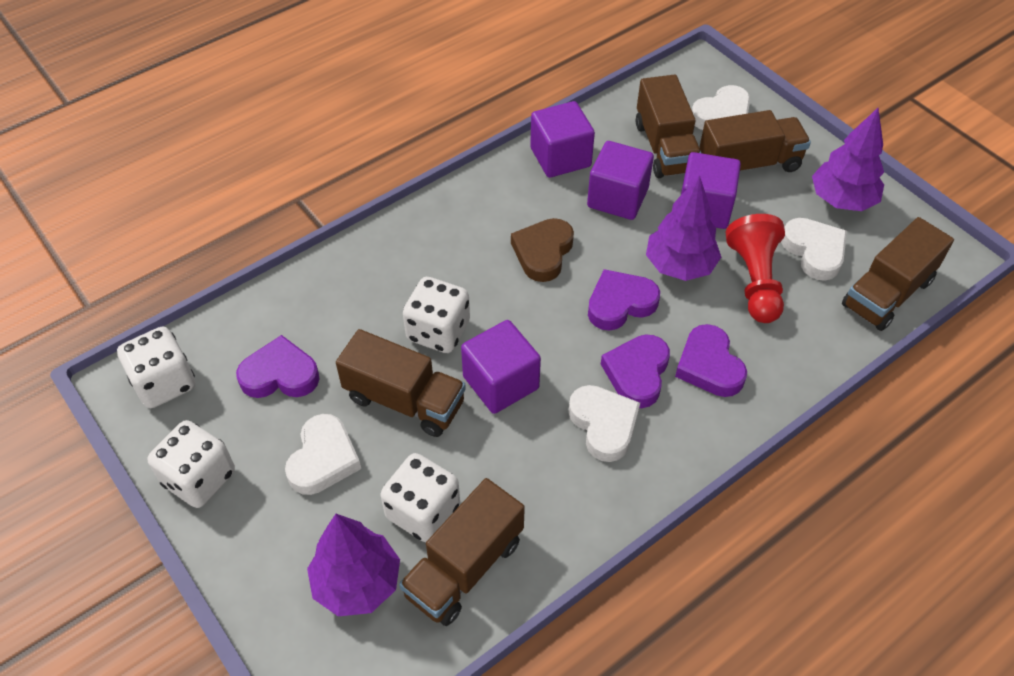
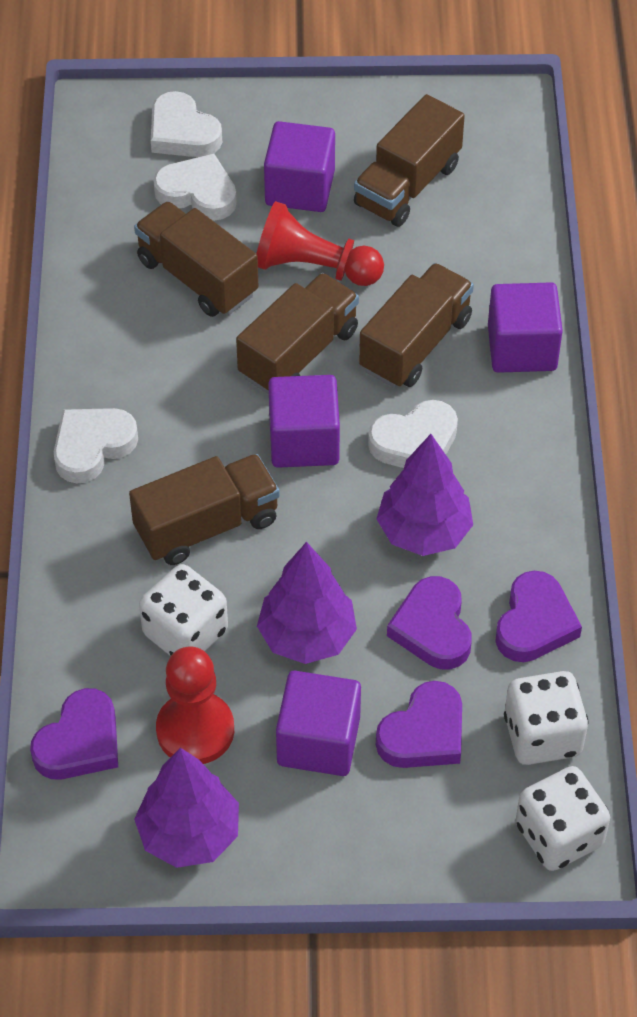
brown heart: 1 -> 0
red pawn: 1 -> 2
white dice: 4 -> 3

